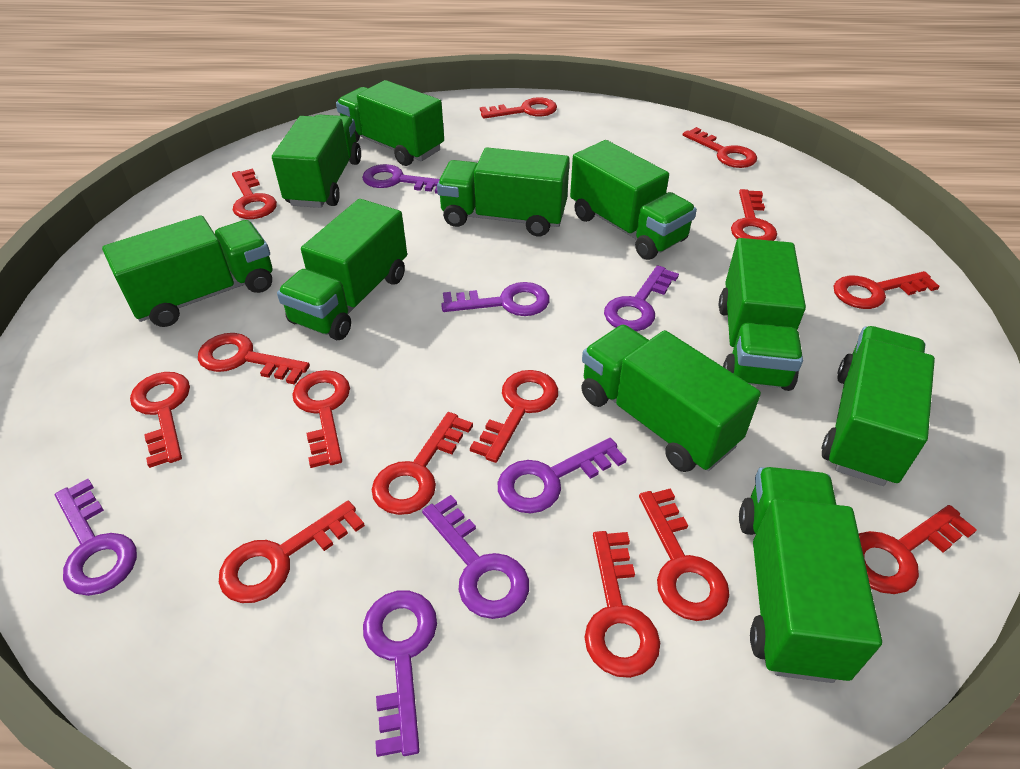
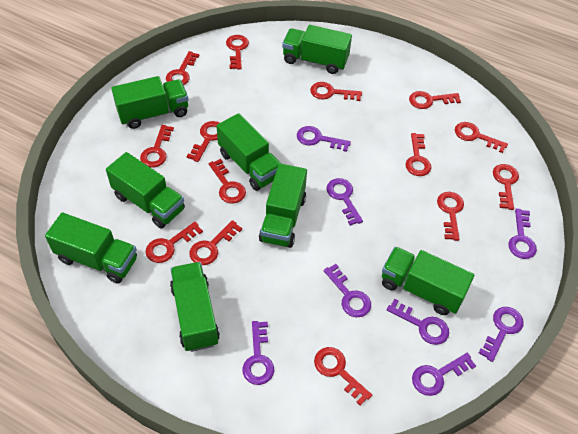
green truck: 10 -> 8
purple key: 7 -> 8

